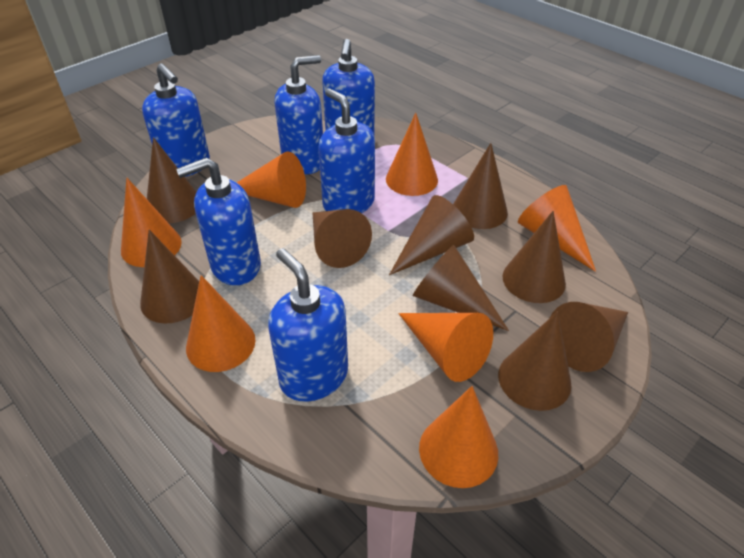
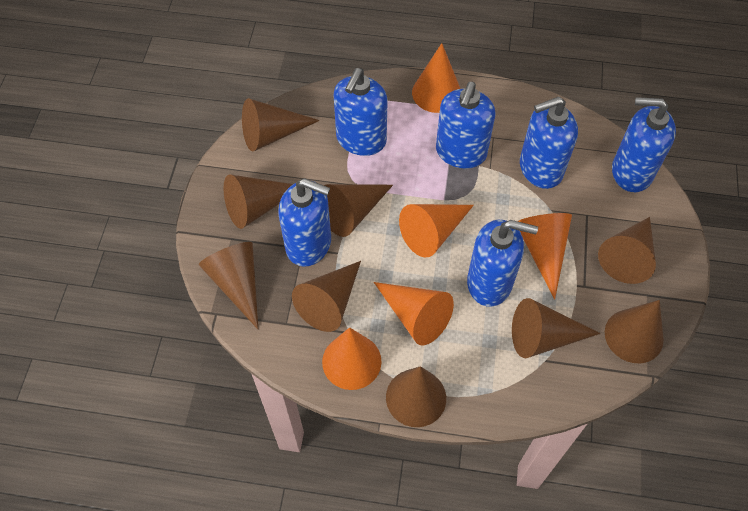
orange cone: 7 -> 5

